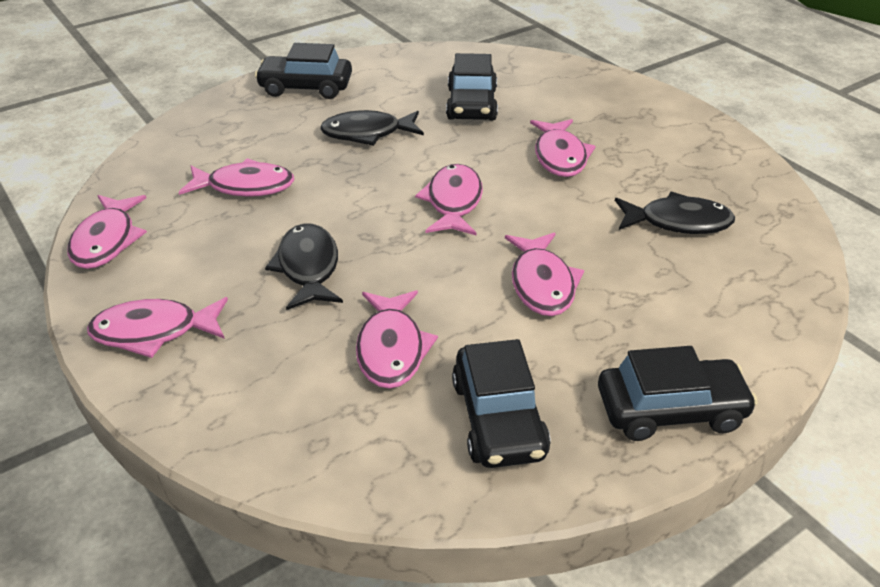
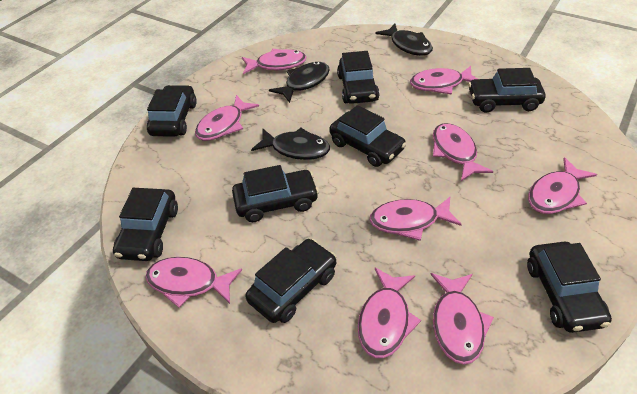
black car: 4 -> 8
pink fish: 7 -> 9

